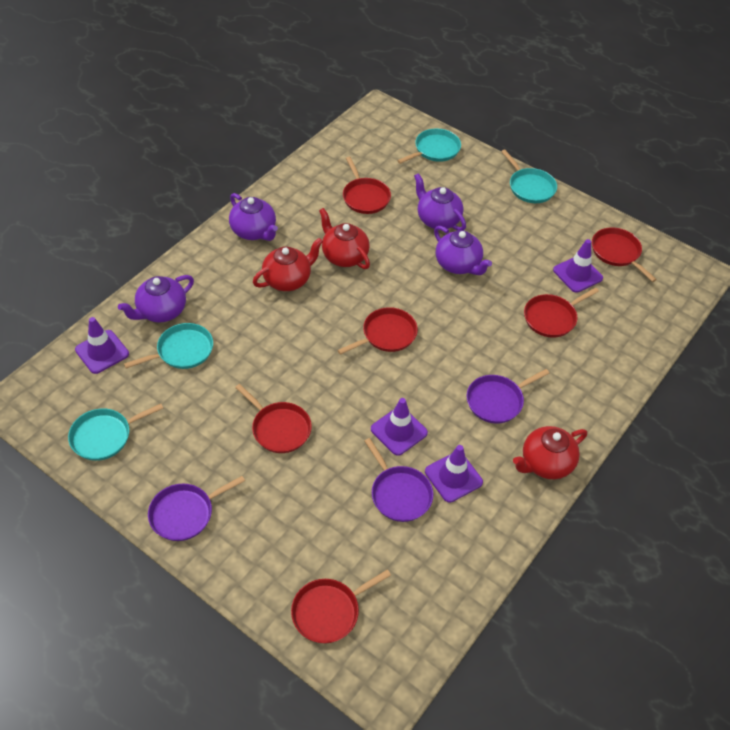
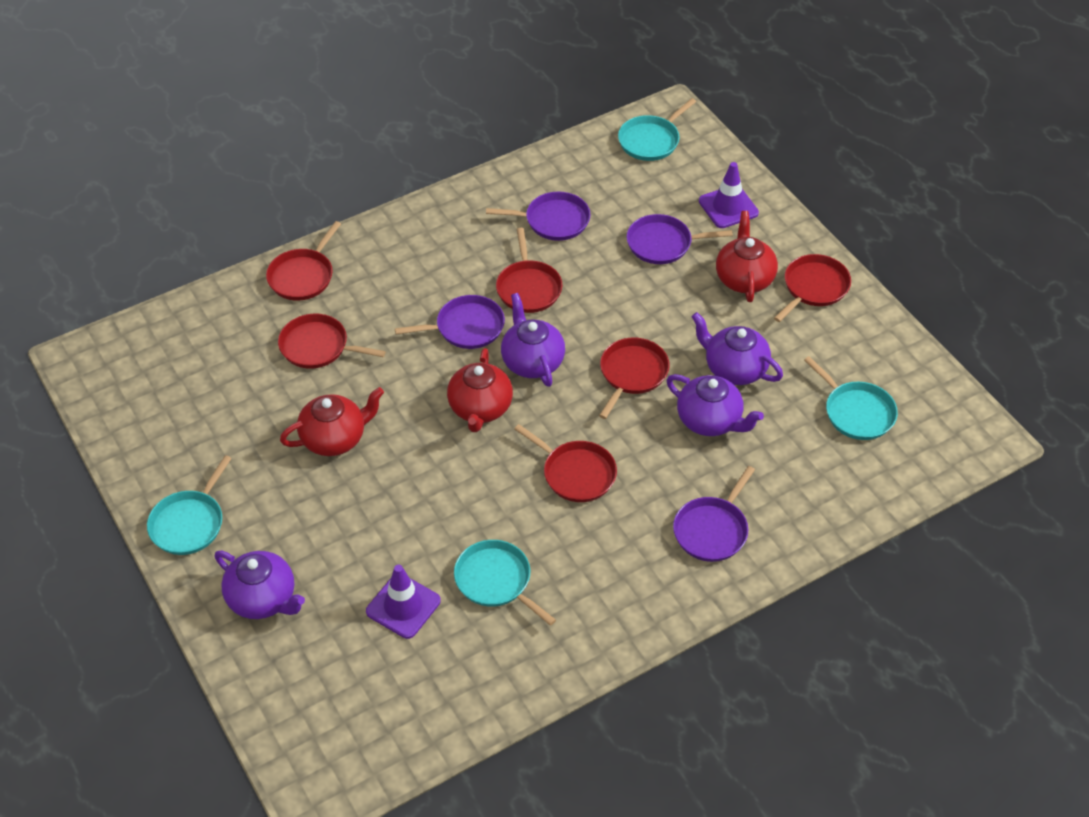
purple pan: 3 -> 4
purple traffic cone: 4 -> 2

